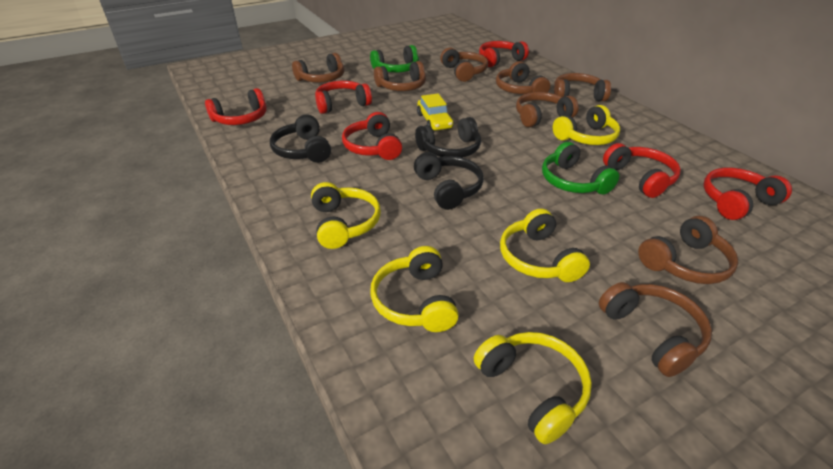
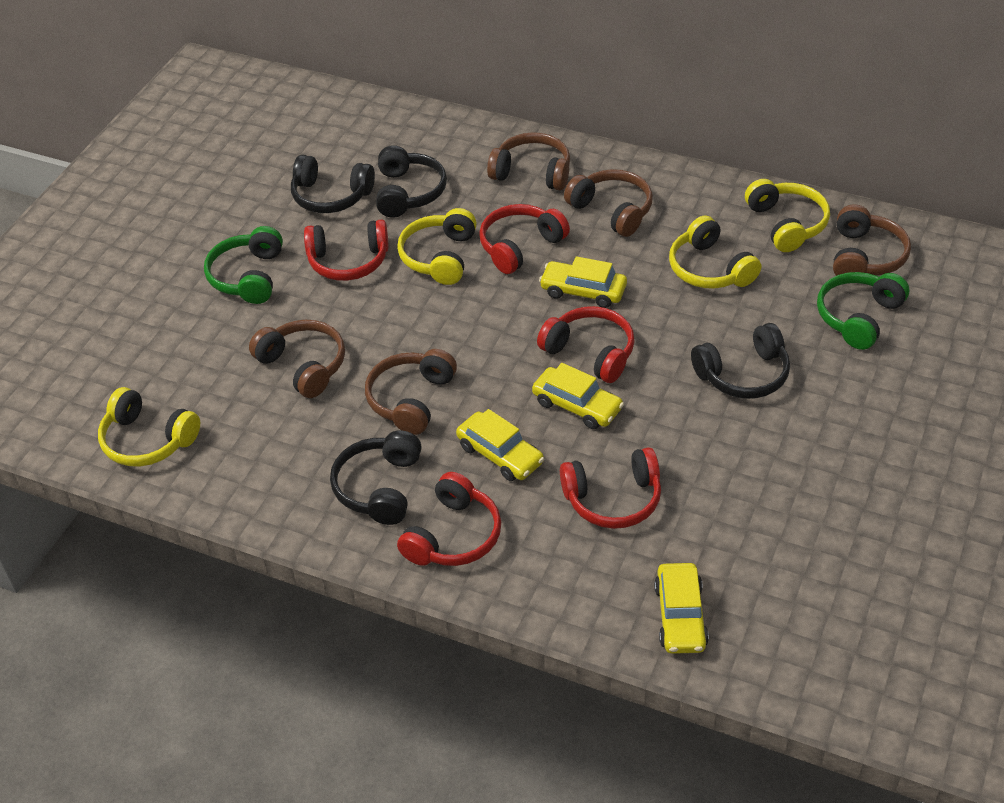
black headphones: 3 -> 4
brown headphones: 8 -> 5
red headphones: 6 -> 5
yellow car: 1 -> 4
yellow headphones: 5 -> 4

